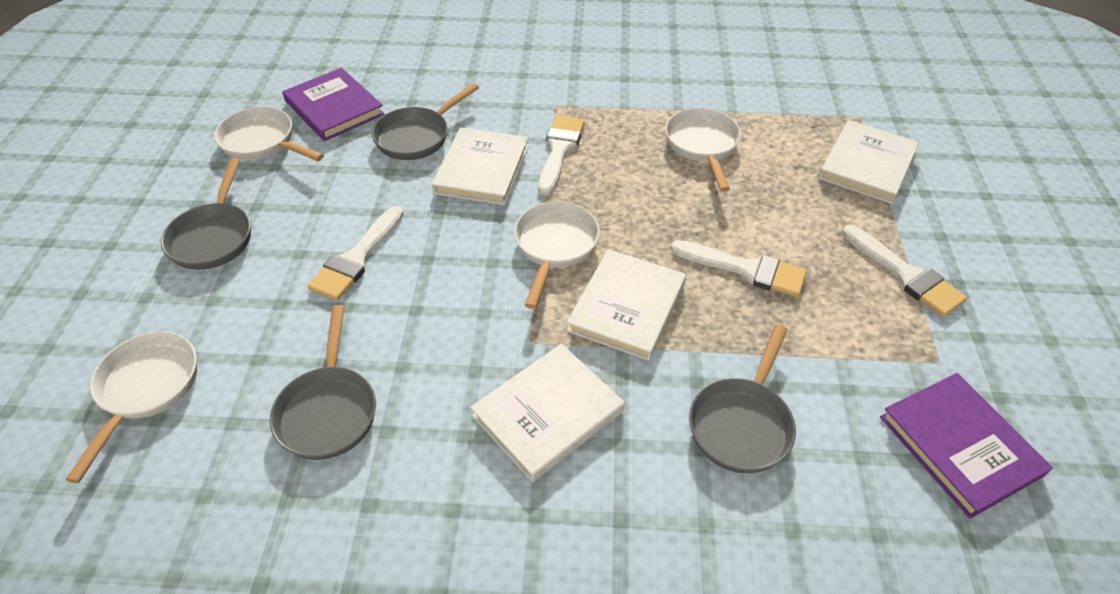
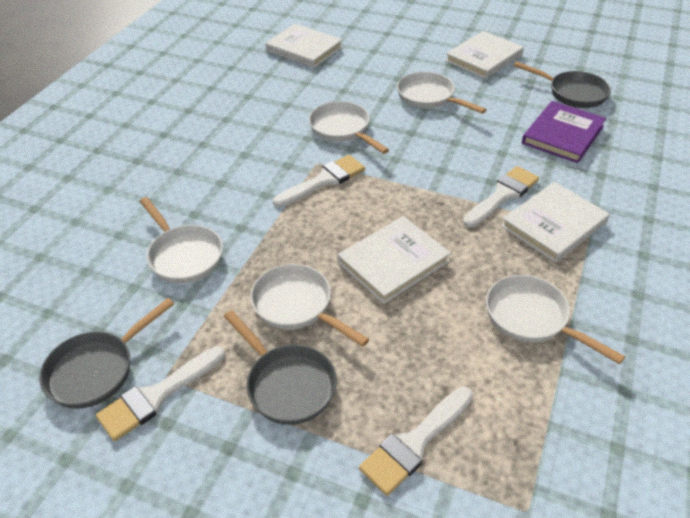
grey pan: 4 -> 3
purple book: 2 -> 1
white pan: 4 -> 5

